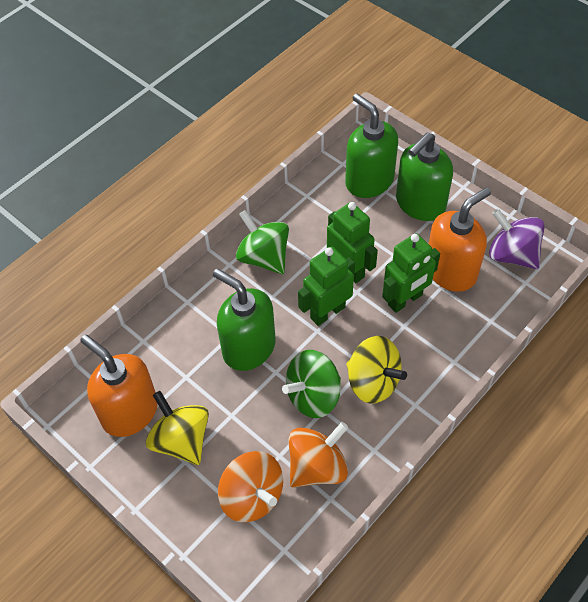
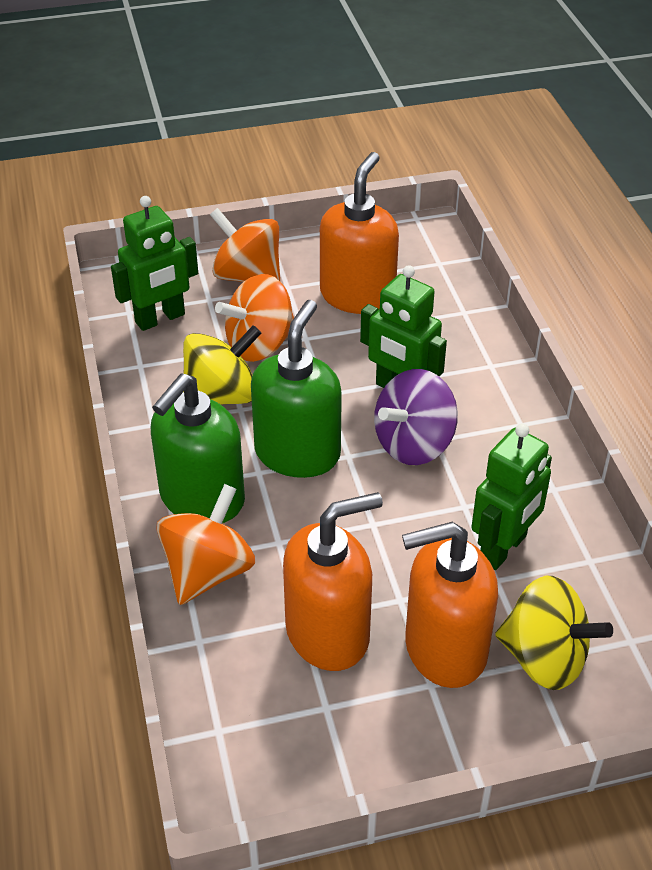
green soap dispenser: 3 -> 2
green spinning top: 2 -> 0
orange soap dispenser: 2 -> 3
orange spinning top: 2 -> 3

